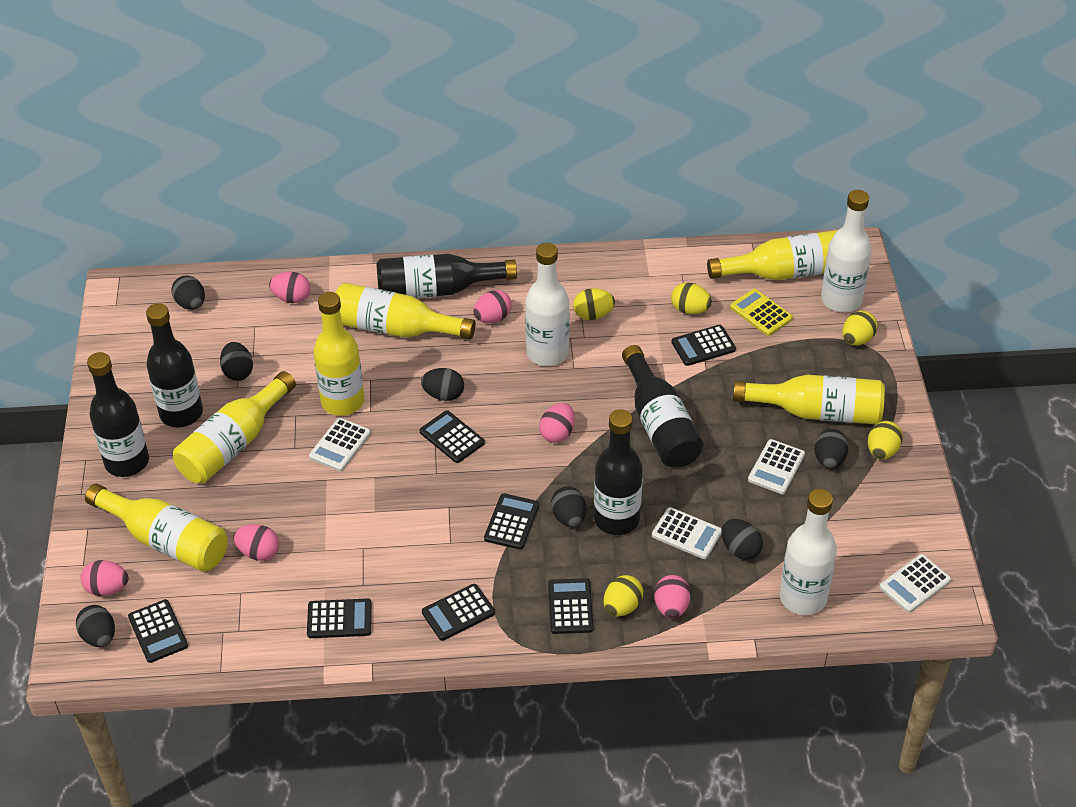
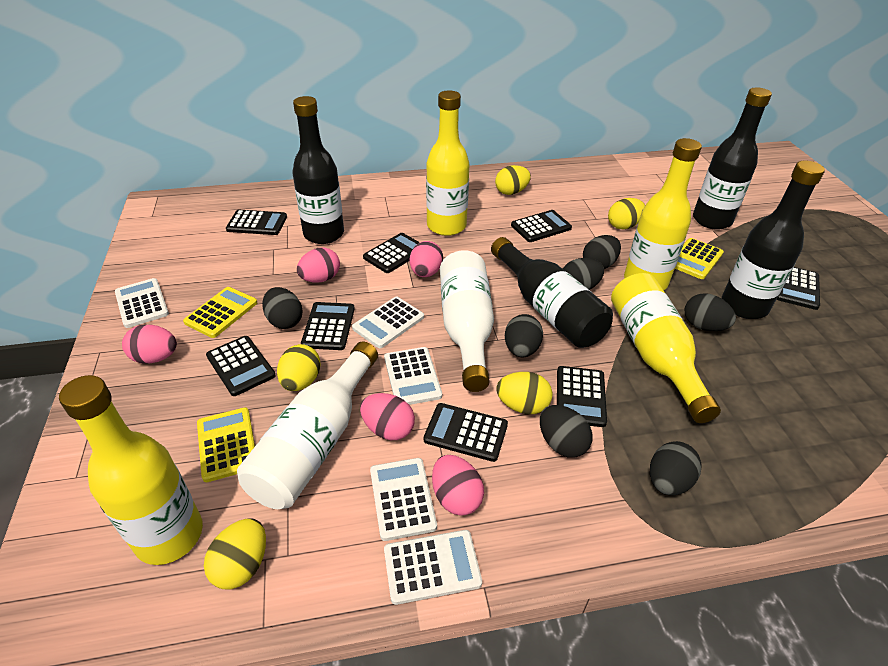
black bottle: 5 -> 4
black calculator: 7 -> 8
pink egg: 6 -> 5
white bottle: 3 -> 2
white calculator: 4 -> 5
yellow bottle: 6 -> 4
yellow calculator: 1 -> 3

